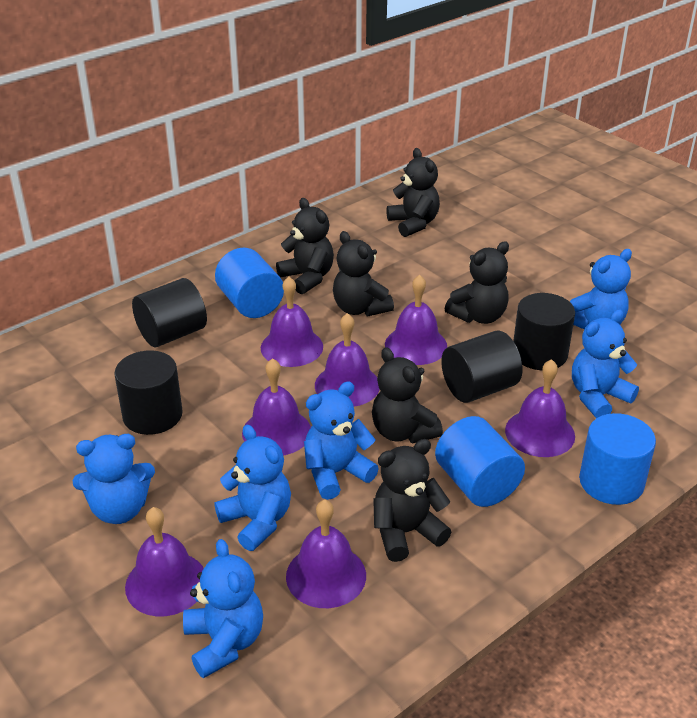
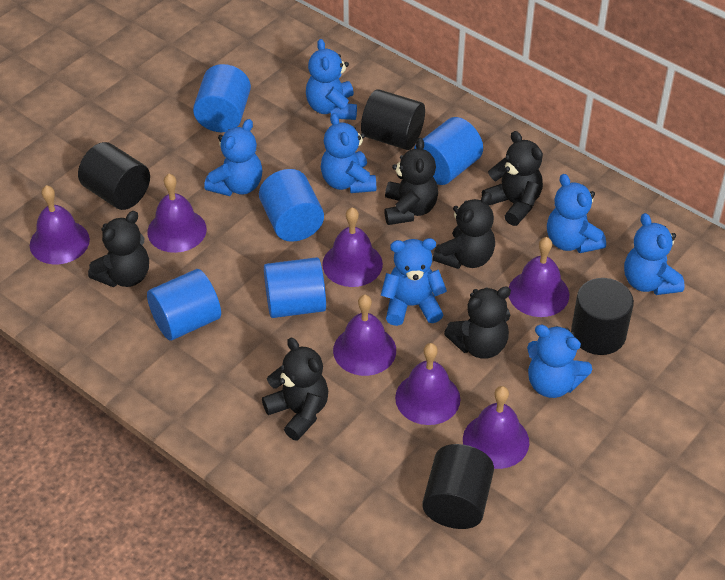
blue cylinder: 3 -> 5
blue teddy bear: 6 -> 7

